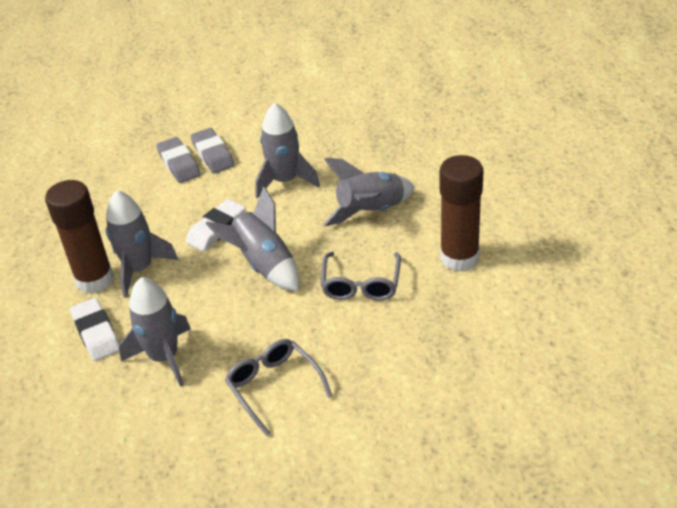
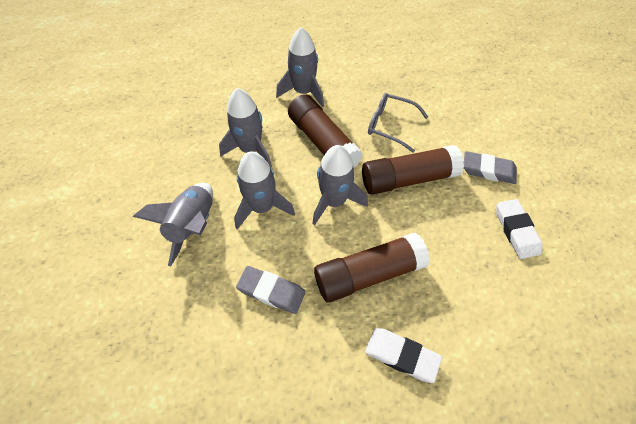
brown glue stick: 2 -> 3
grey glasses: 2 -> 1

